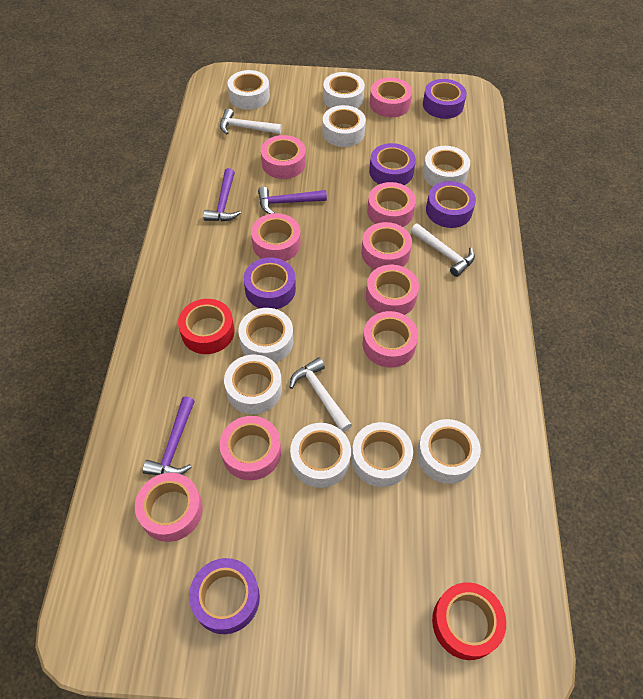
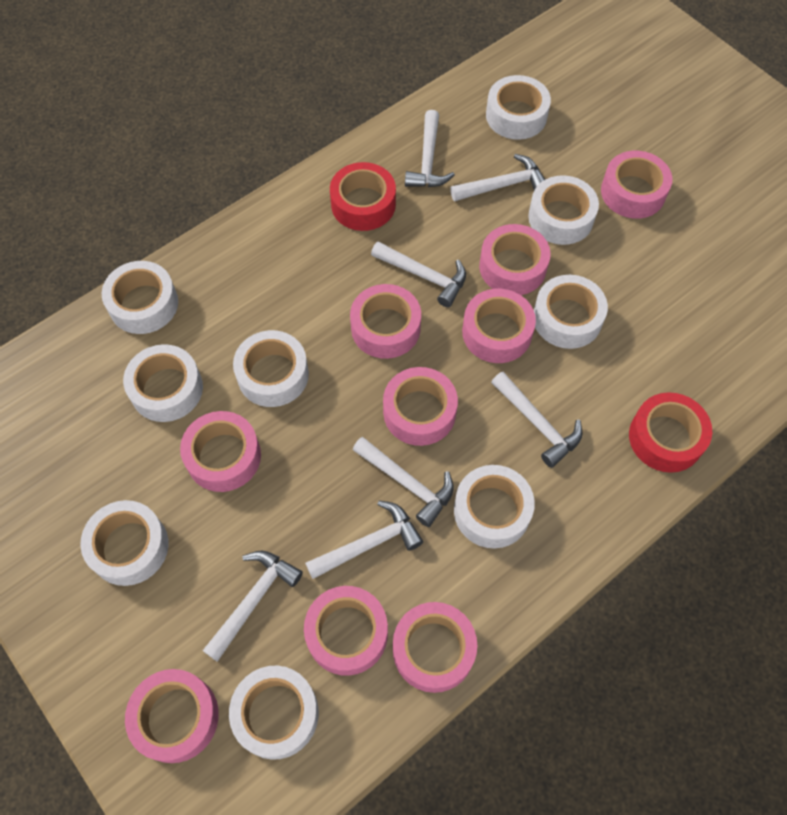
purple hammer: 3 -> 0
purple tape: 5 -> 0
white hammer: 3 -> 7

